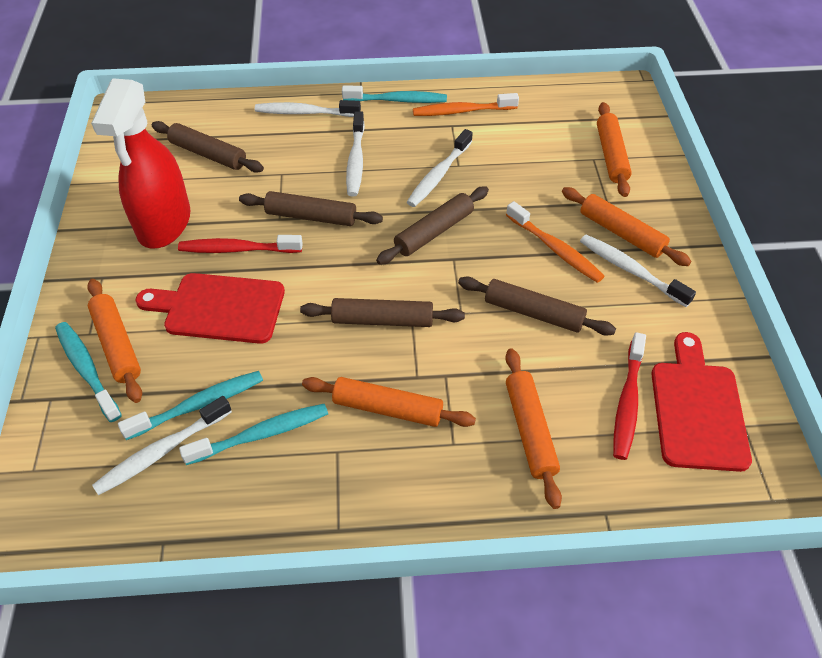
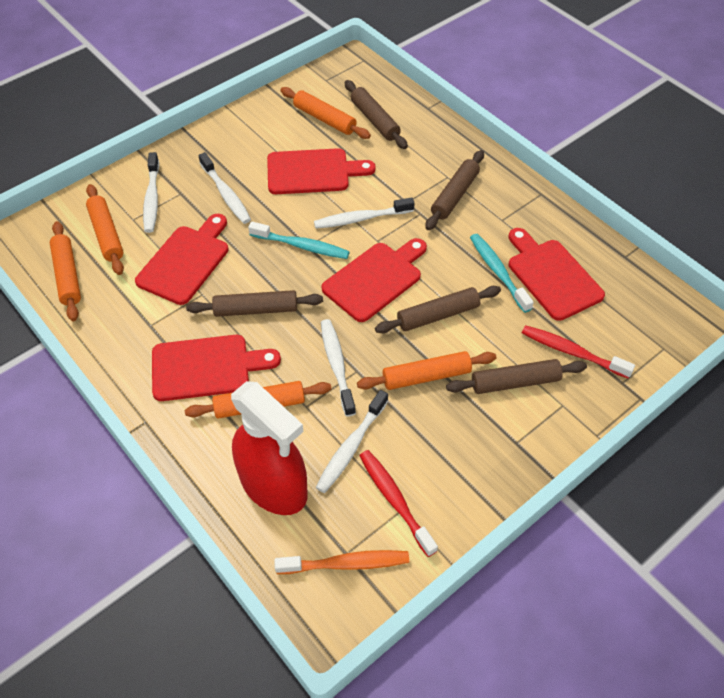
orange toothbrush: 2 -> 1
red cutting board: 2 -> 5
turquoise toothbrush: 4 -> 2

